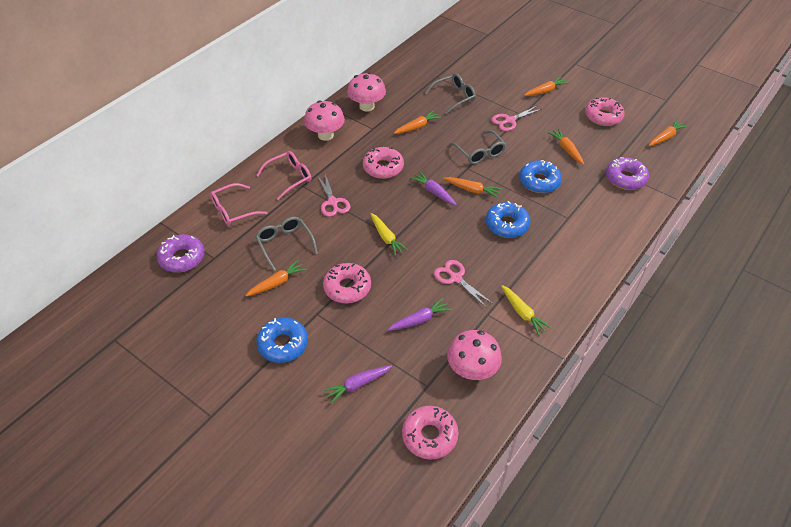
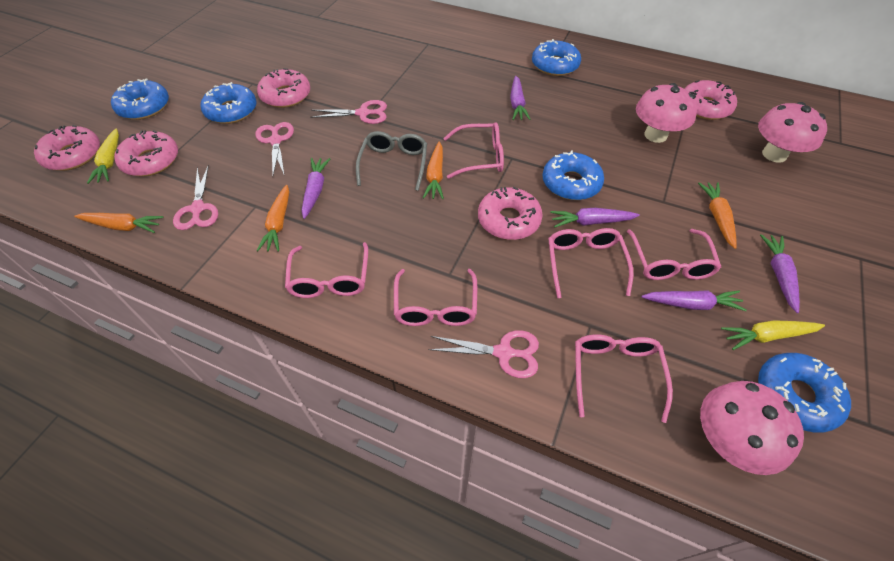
blue donut: 3 -> 5
grey glasses: 3 -> 1
orange carrot: 6 -> 4
pink donut: 4 -> 5
pink glasses: 2 -> 6
pink scissors: 3 -> 4
purple carrot: 3 -> 5
purple donut: 2 -> 0

